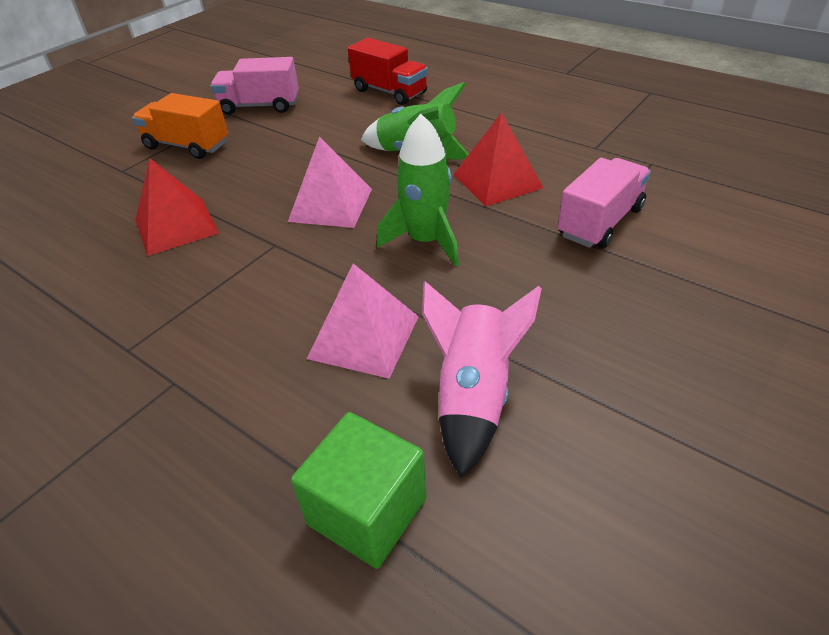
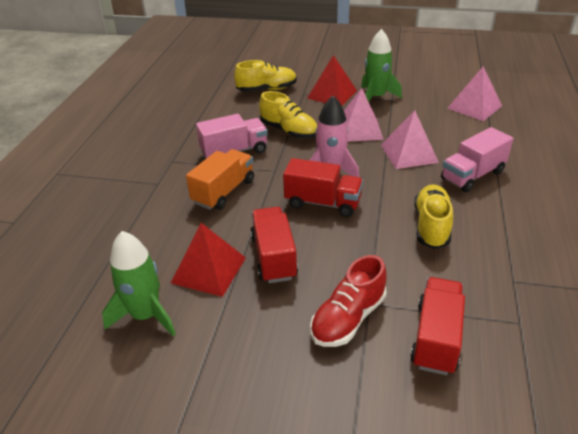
green cube: 1 -> 0
pink pyramid: 2 -> 3
red shoe: 0 -> 1
red truck: 1 -> 3
yellow shoe: 0 -> 3

